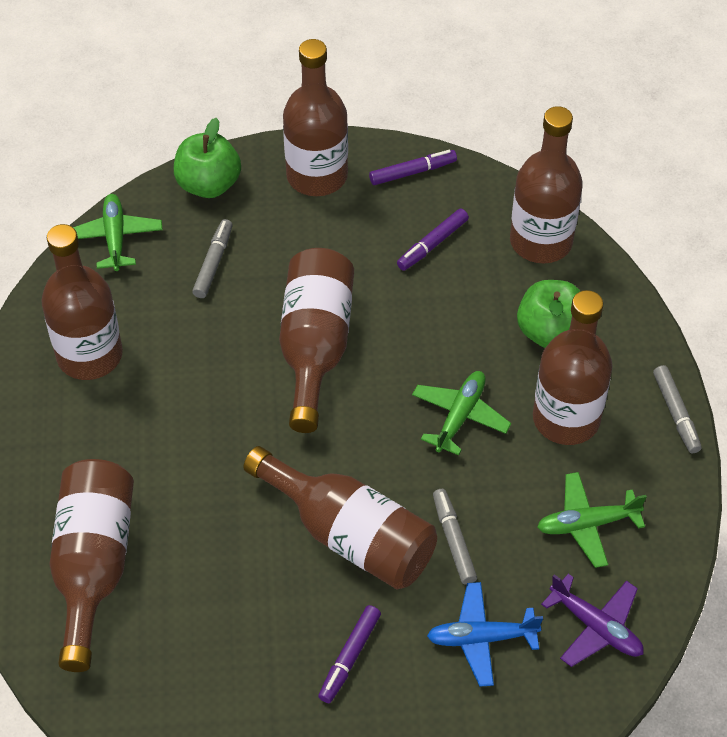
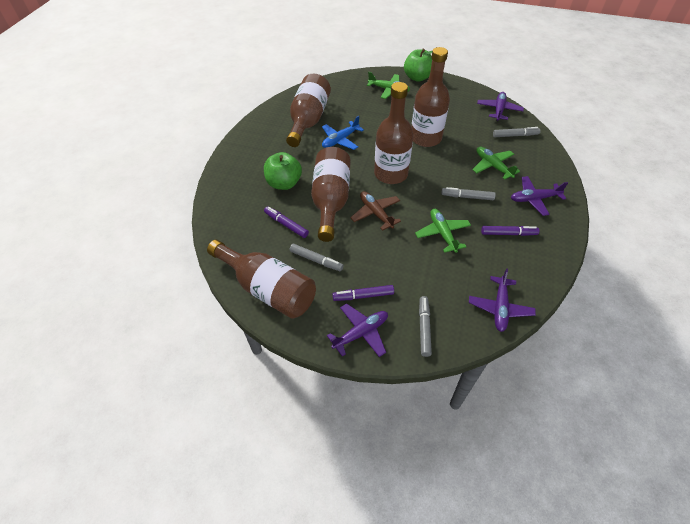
brown bottle: 7 -> 5
brown plane: 0 -> 1
grey marker: 3 -> 4
purple plane: 1 -> 4

